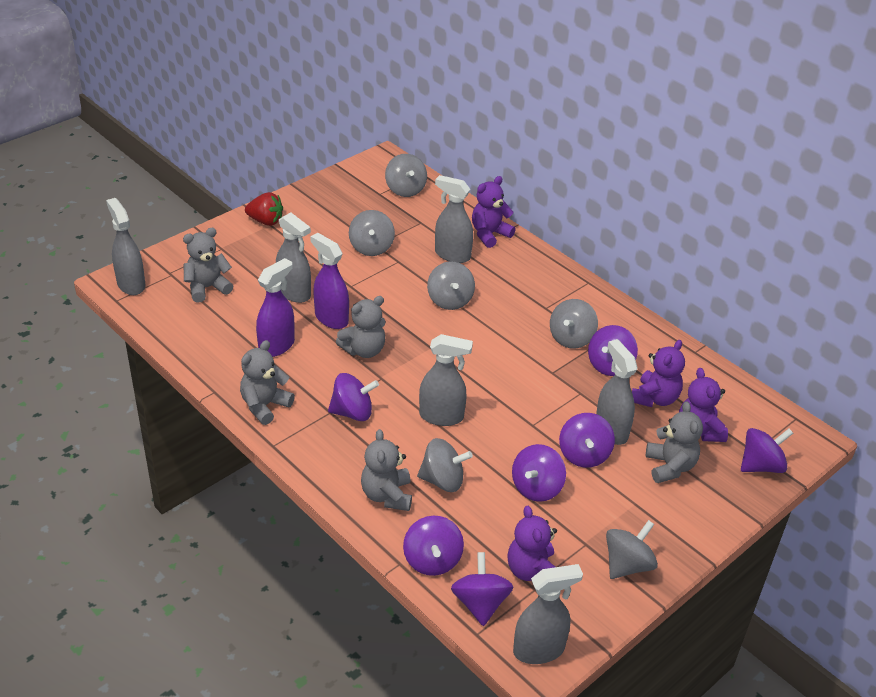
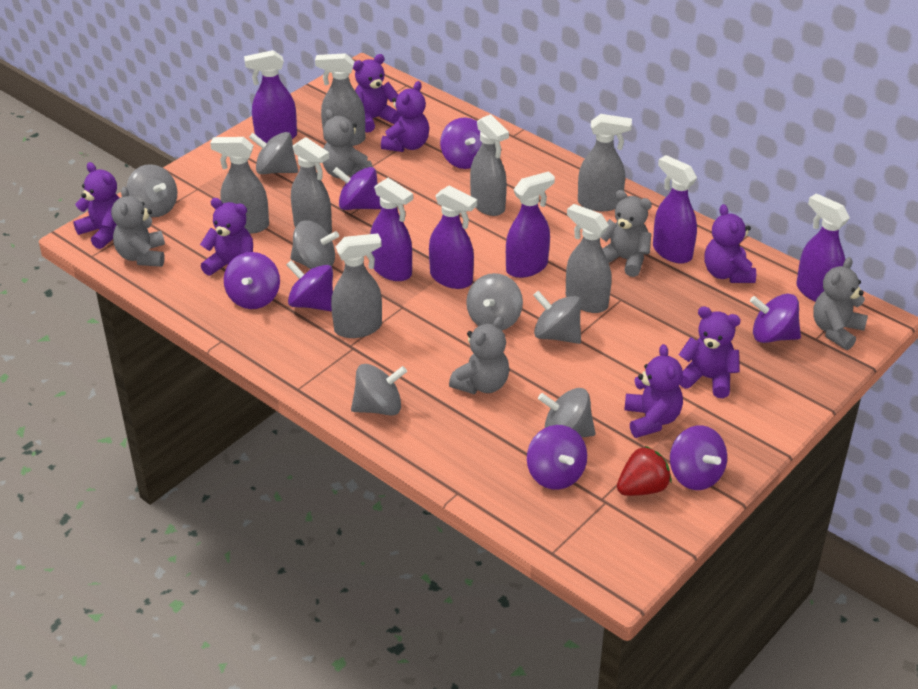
grey spinning top: 6 -> 7
grey spray bottle: 6 -> 7
purple spray bottle: 2 -> 6
purple teddy bear: 4 -> 7

